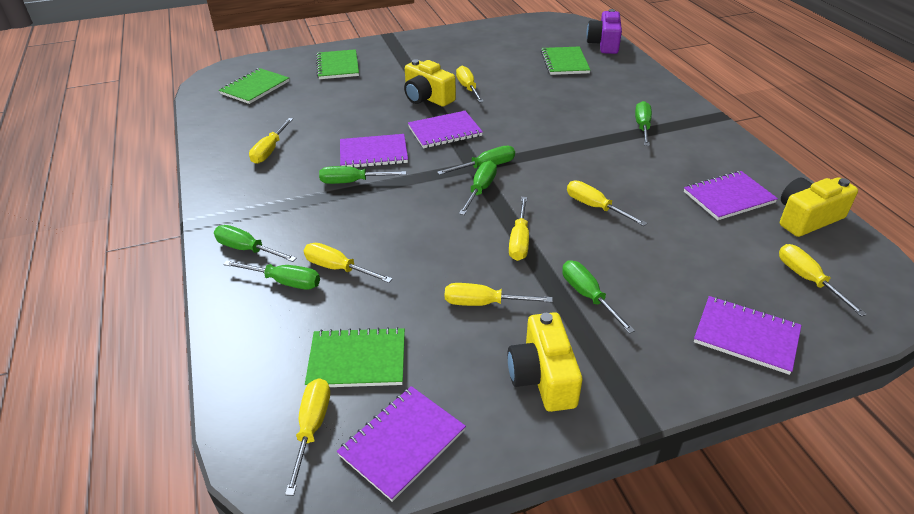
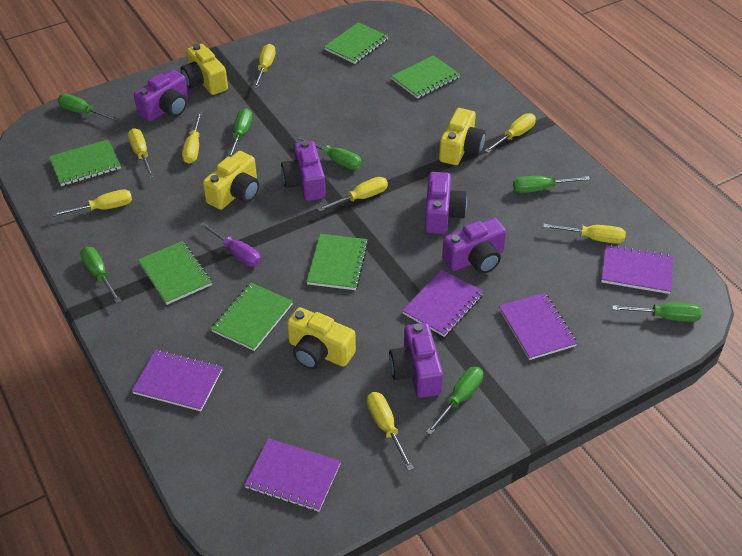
green notebook: 4 -> 6
purple camera: 1 -> 5
purple screwdriver: 0 -> 1
yellow camera: 3 -> 4

